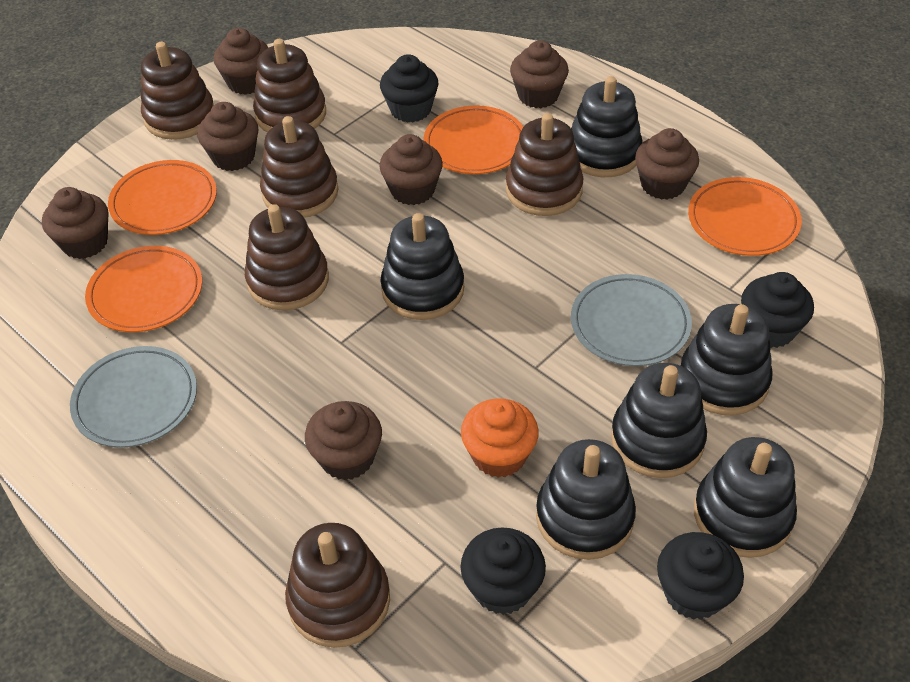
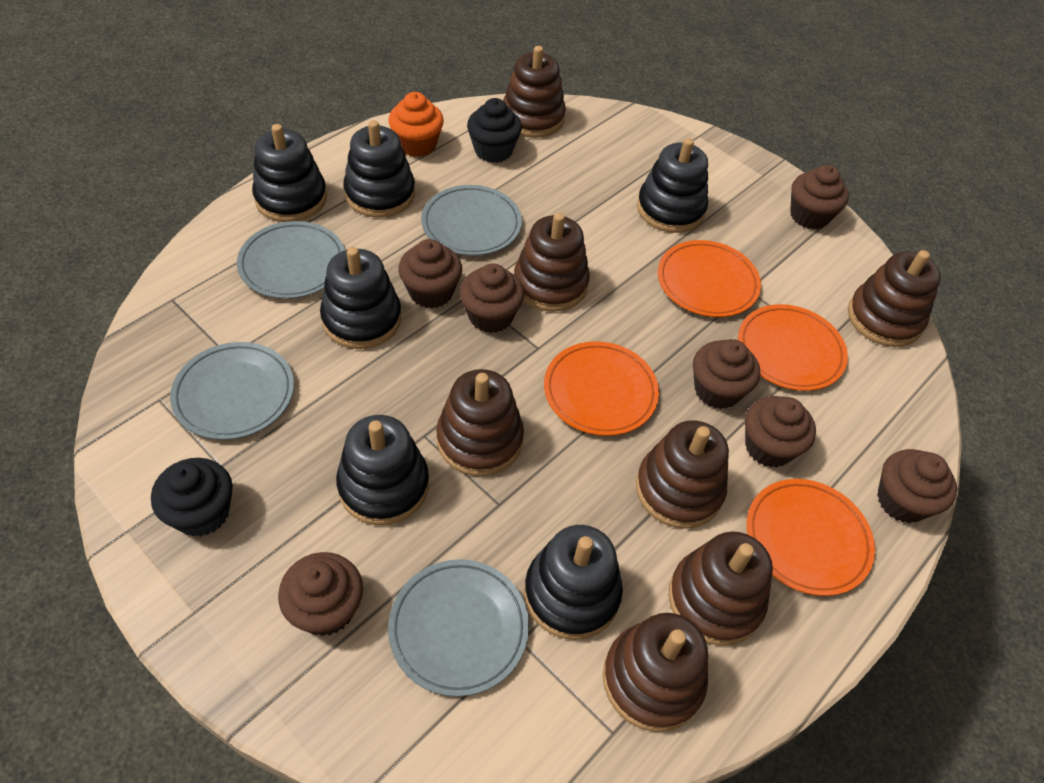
black cupcake: 4 -> 2
brown stacking toy: 6 -> 7
grey plate: 2 -> 4

